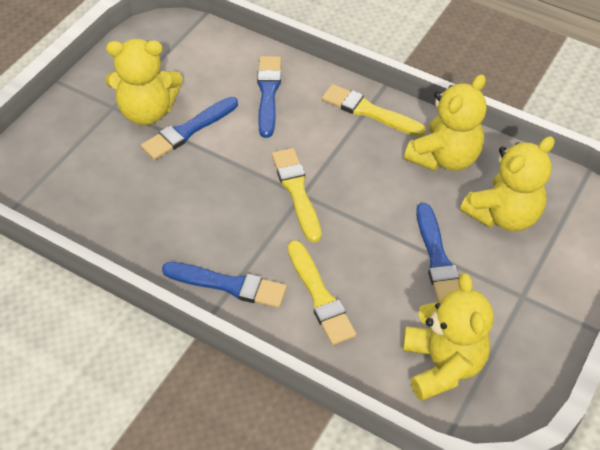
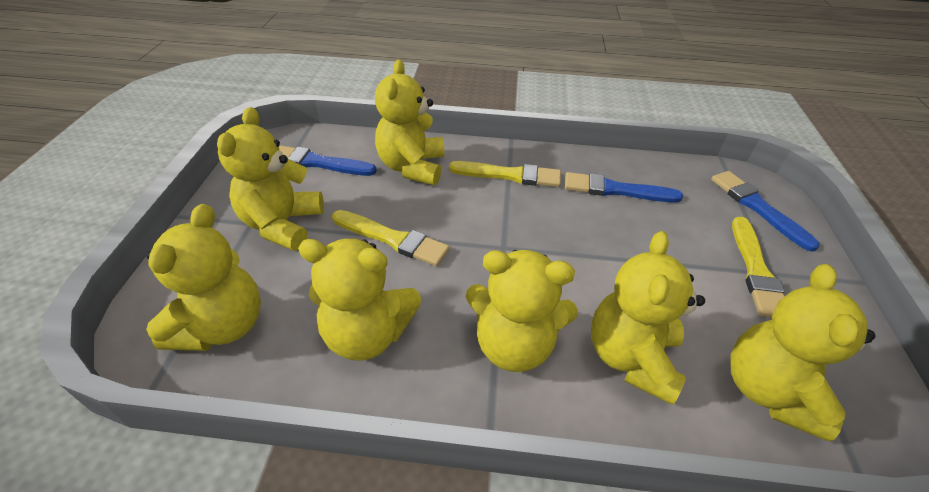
blue brush: 4 -> 3
yellow teddy bear: 4 -> 7

